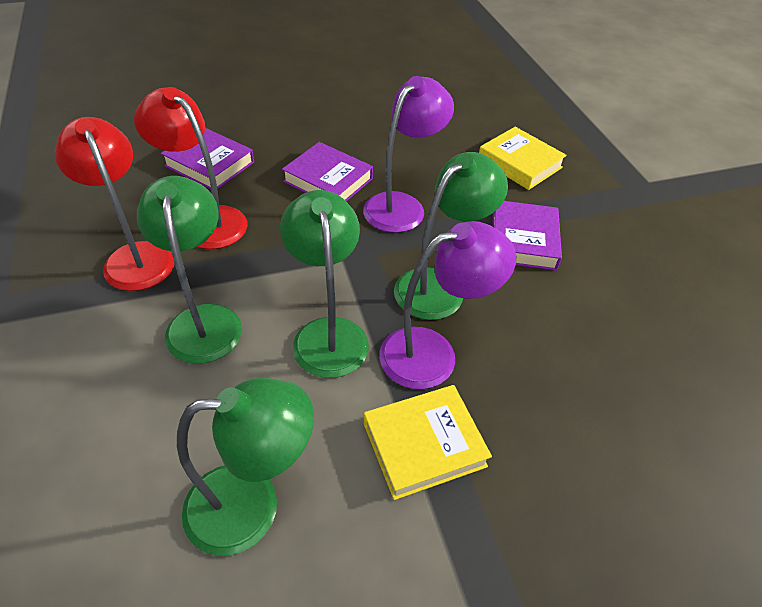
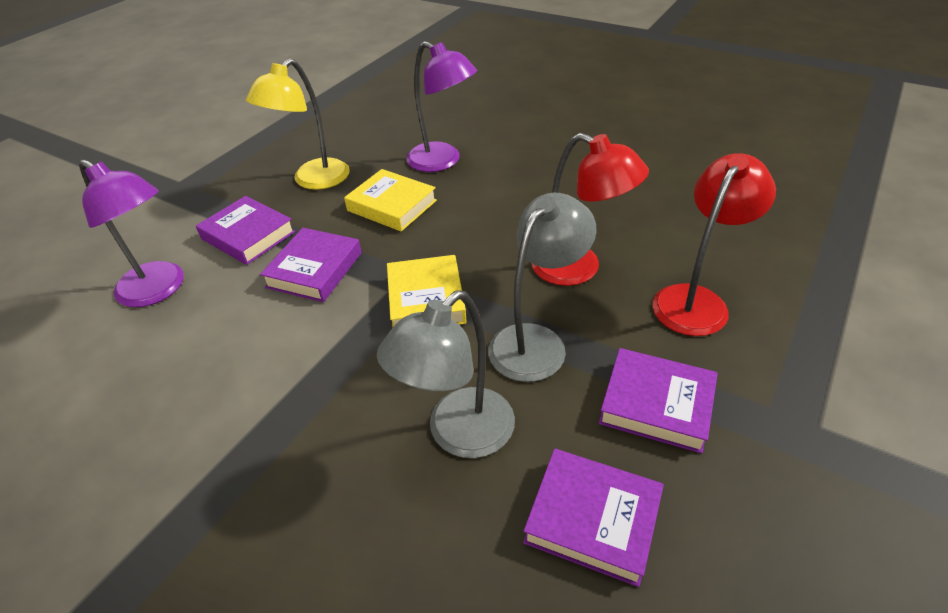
green lamp: 4 -> 0
grey lamp: 0 -> 2
purple book: 3 -> 4
yellow lamp: 0 -> 1

